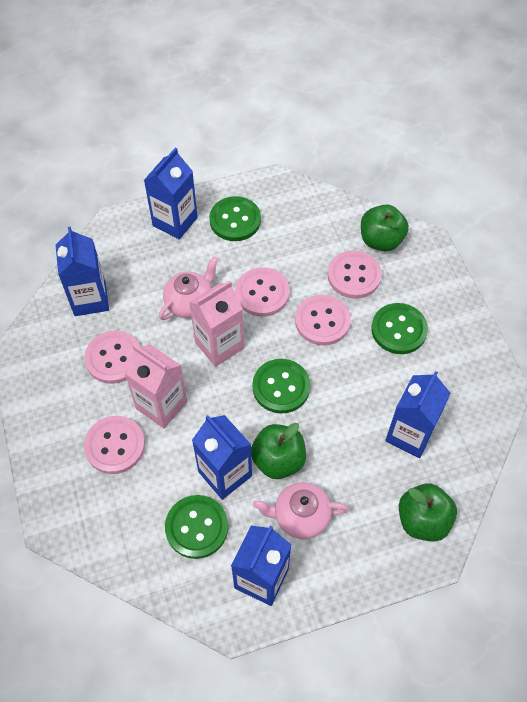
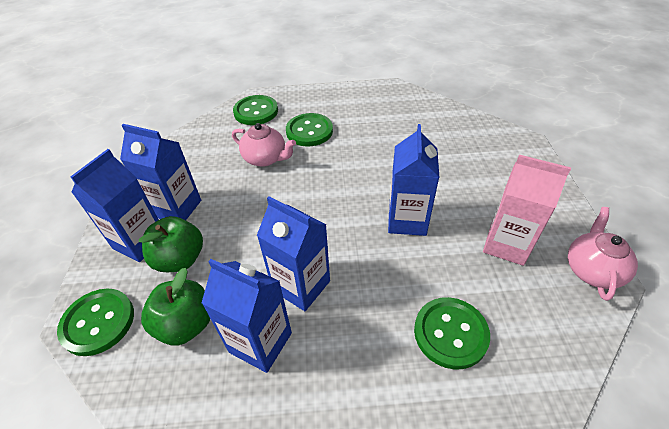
green apple: 3 -> 2
pink button: 5 -> 0
pink carton: 2 -> 1

